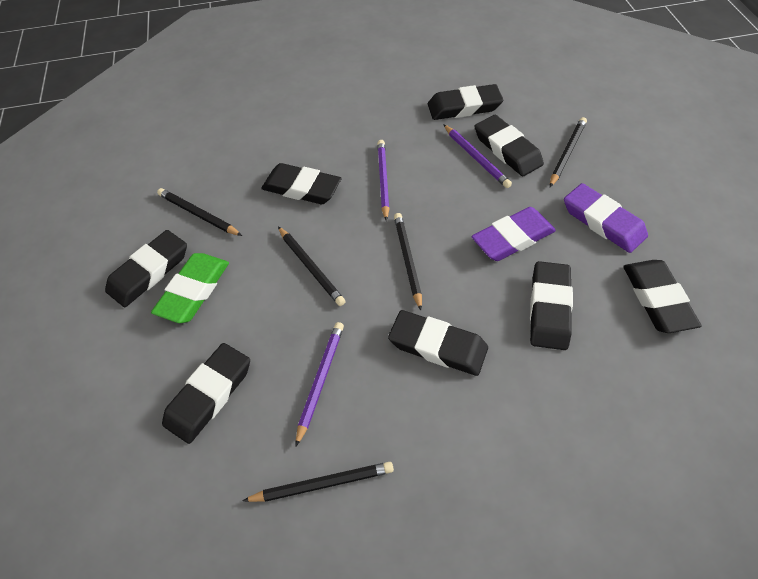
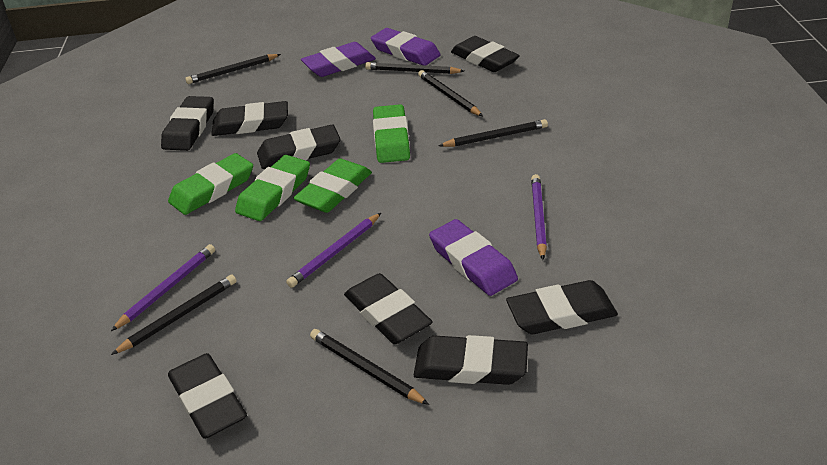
black pencil: 5 -> 6
green eraser: 1 -> 4
purple eraser: 2 -> 3

